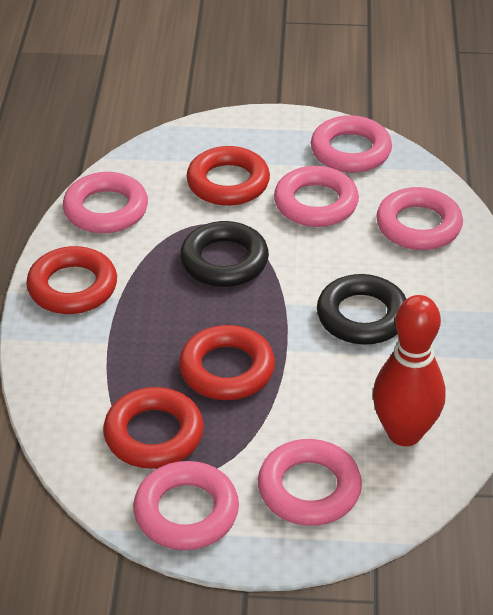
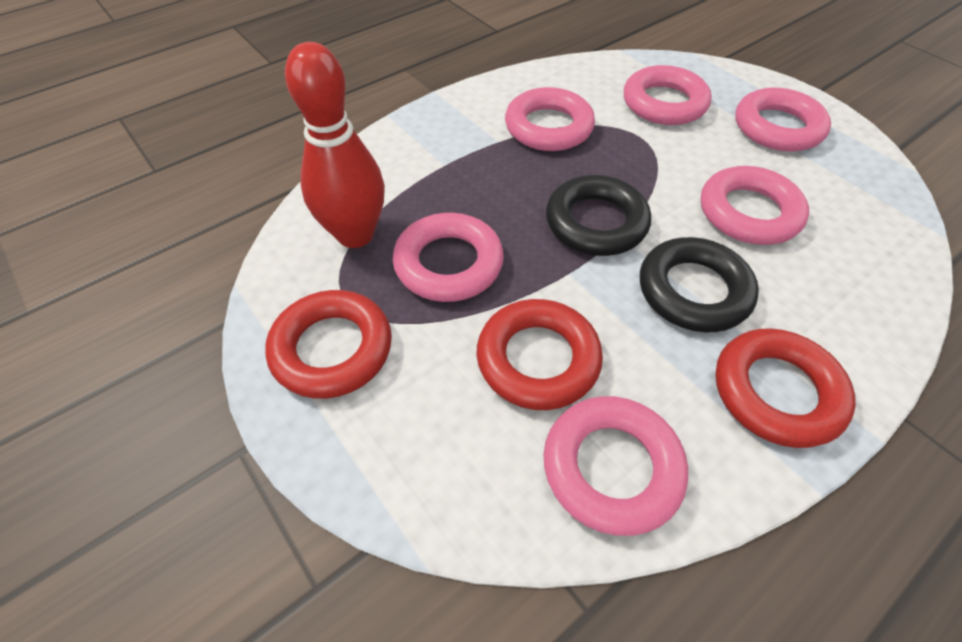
red ring: 4 -> 3

